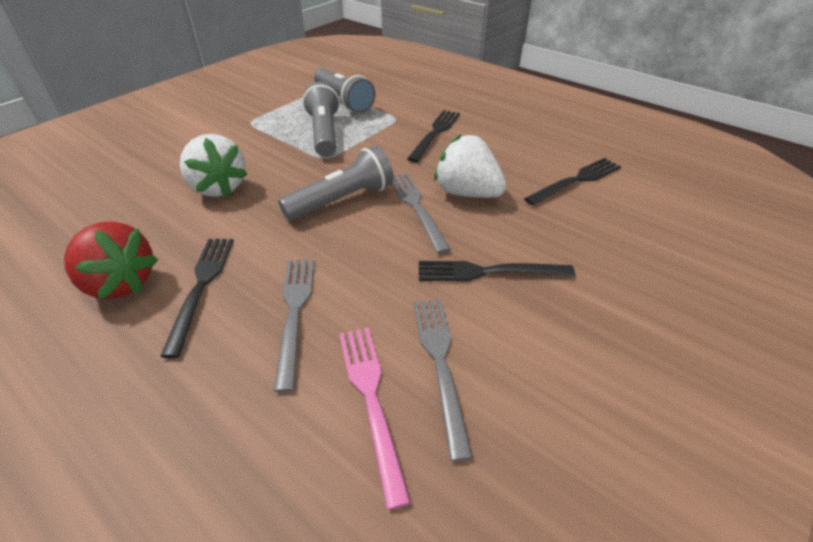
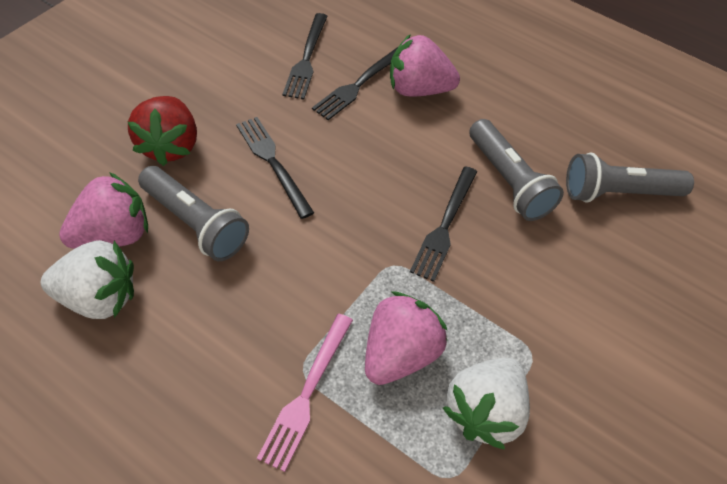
grey fork: 3 -> 0
pink strawberry: 0 -> 3

